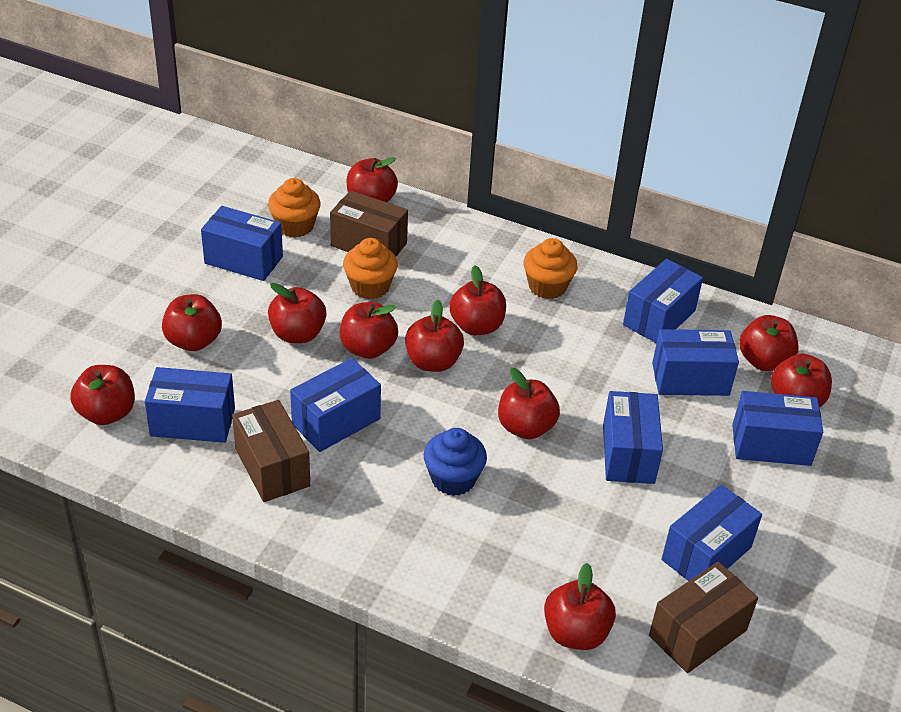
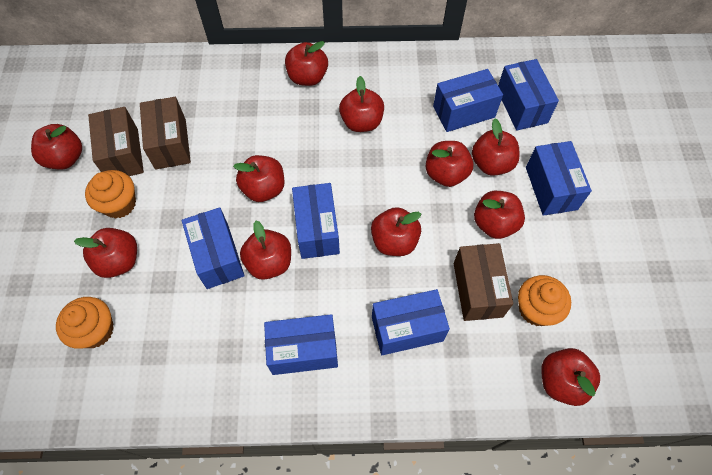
blue box: 8 -> 7
blue cupcake: 1 -> 0

